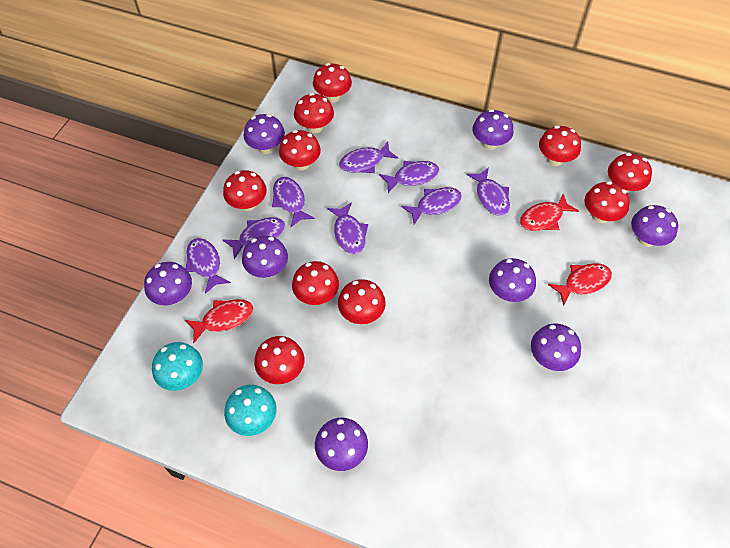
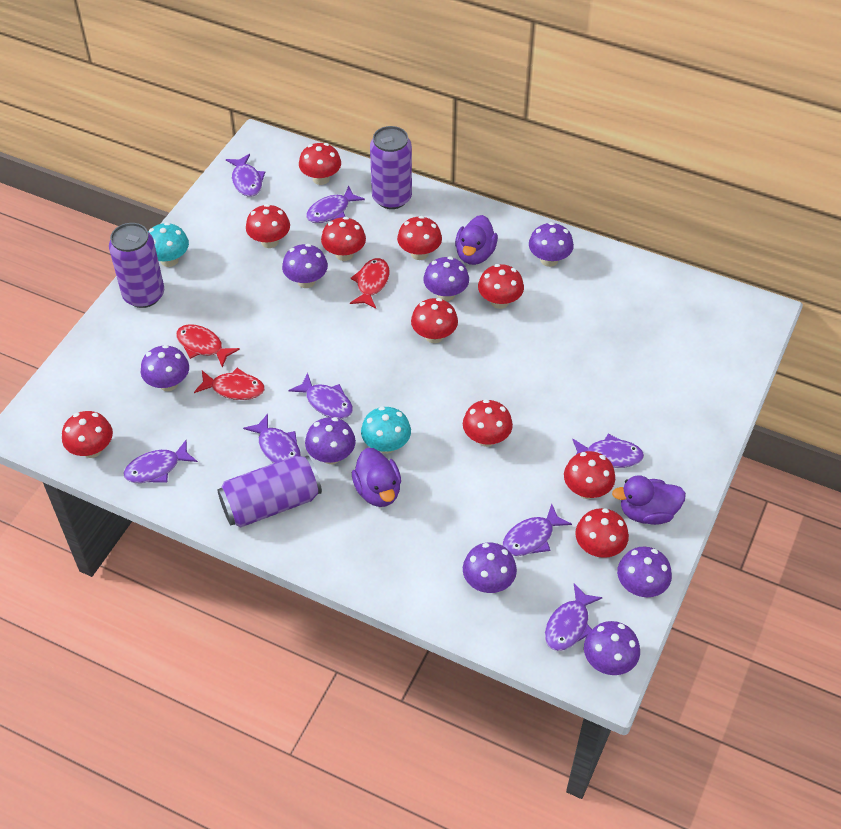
purple can: 0 -> 3
purple duck: 0 -> 3

